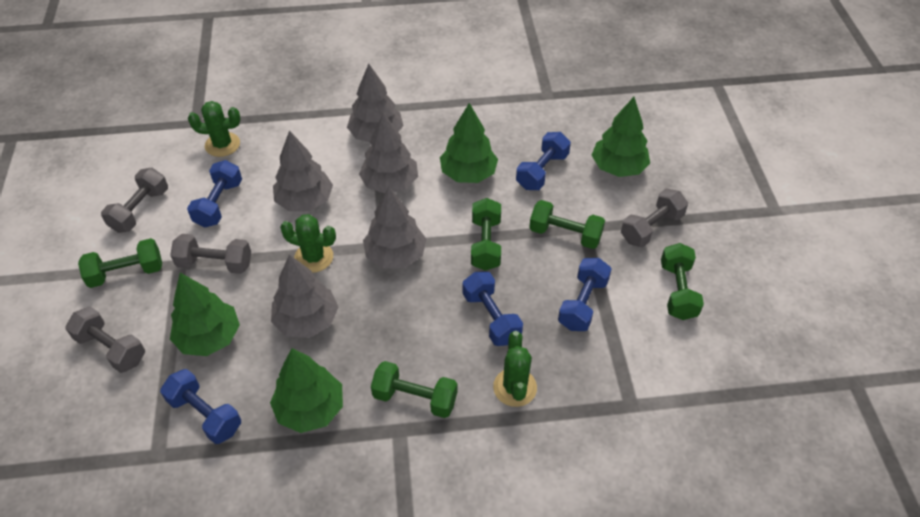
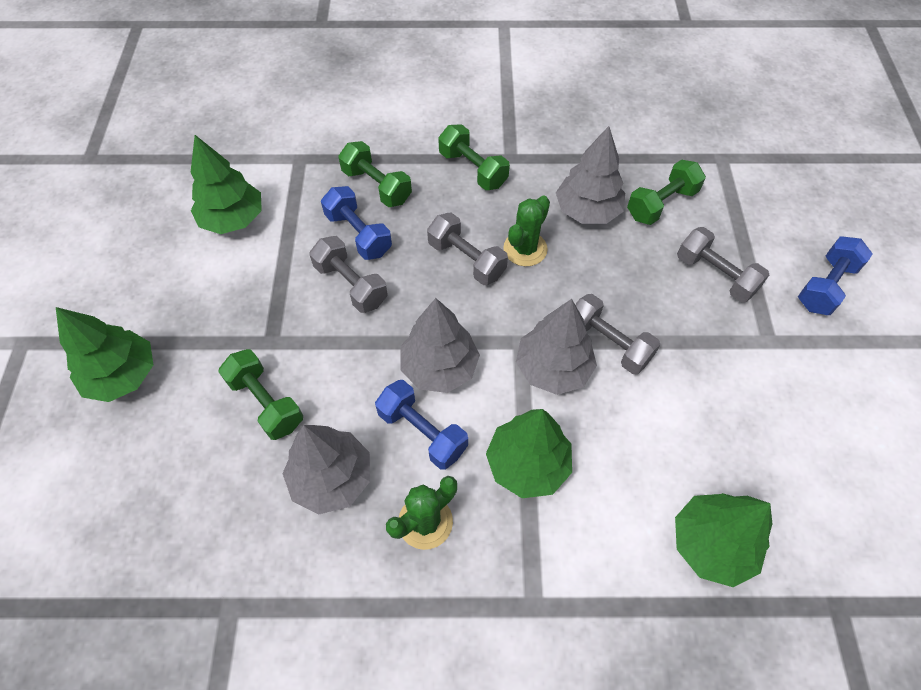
blue dumbbell: 5 -> 3
green cactus: 3 -> 2
green dumbbell: 5 -> 4
grey tree: 5 -> 4

